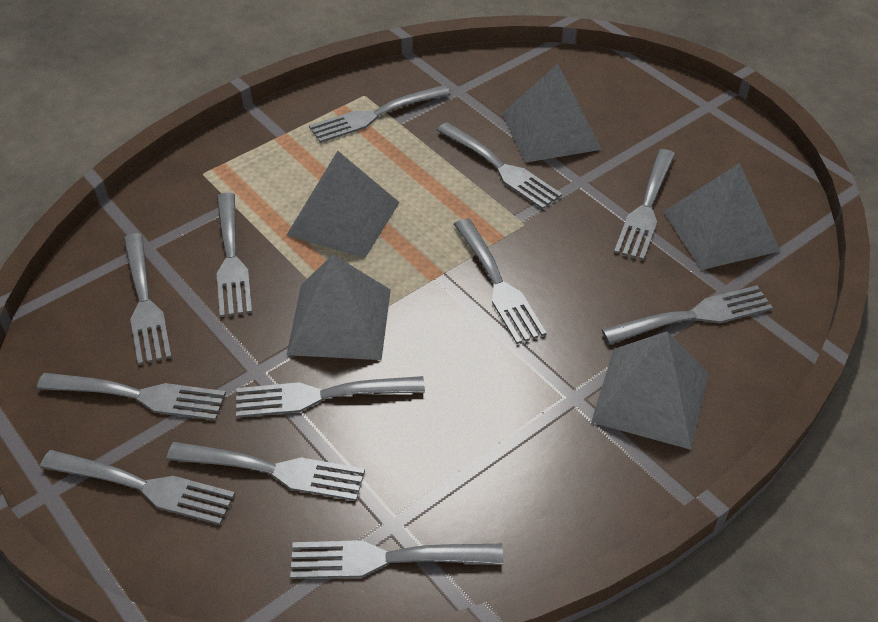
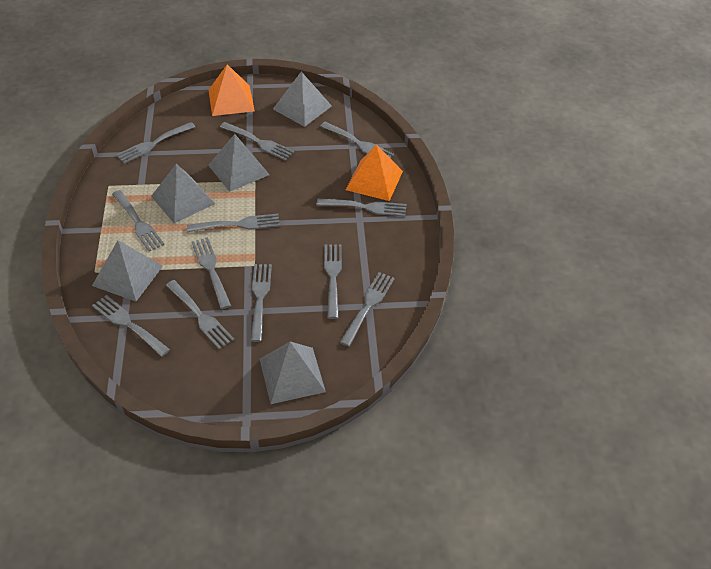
orange pyramid: 0 -> 2

